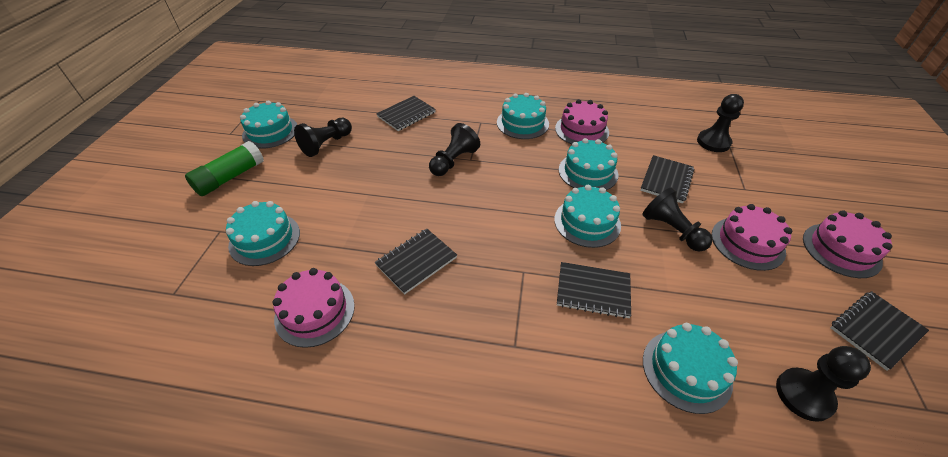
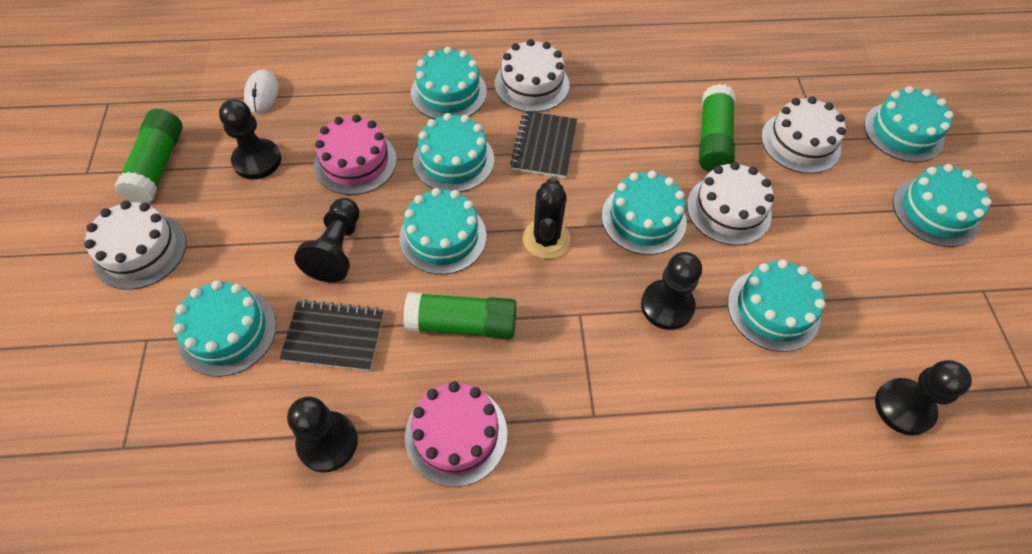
black cactus: 0 -> 1
black notebook: 5 -> 2
green glue stick: 1 -> 3
pink cake: 4 -> 2
turquoise cake: 6 -> 8
white cake: 0 -> 4
white mouse: 0 -> 1

